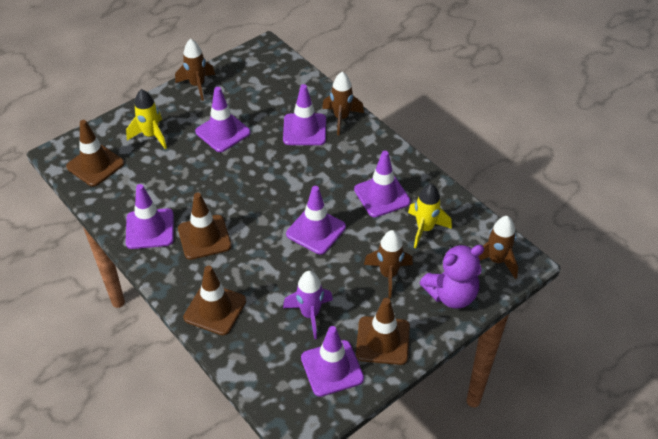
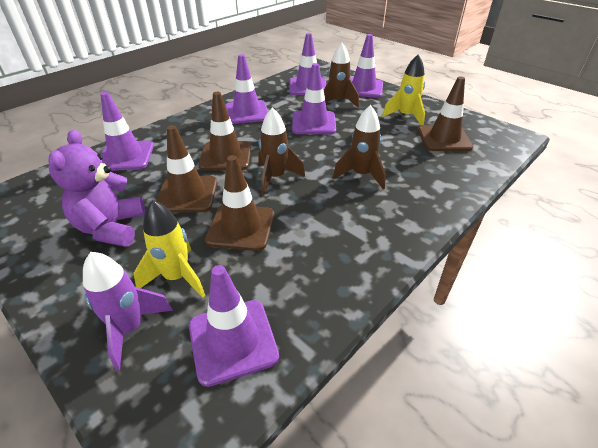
brown rocket: 4 -> 3

